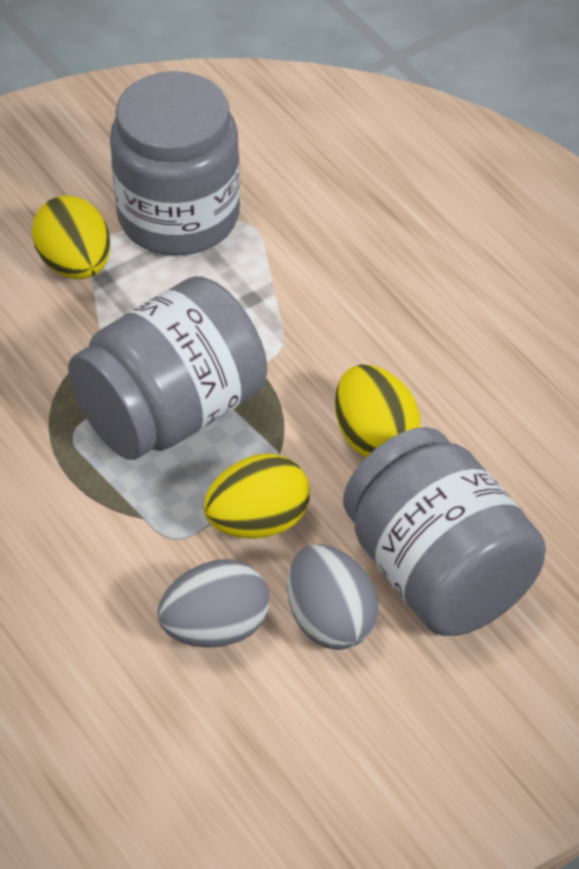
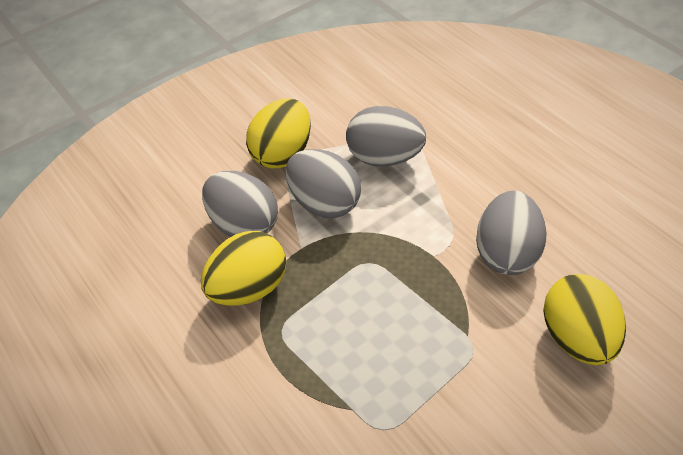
grey egg: 2 -> 4
grey jar: 3 -> 0

